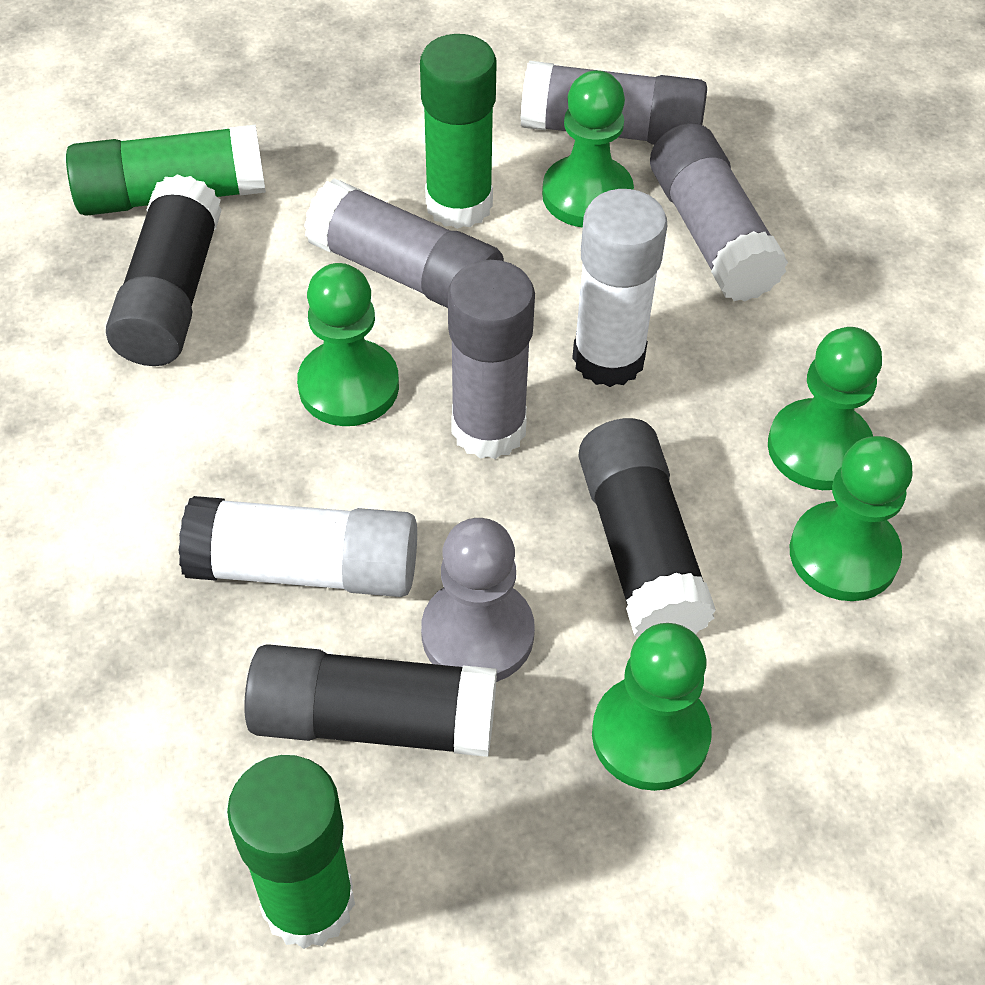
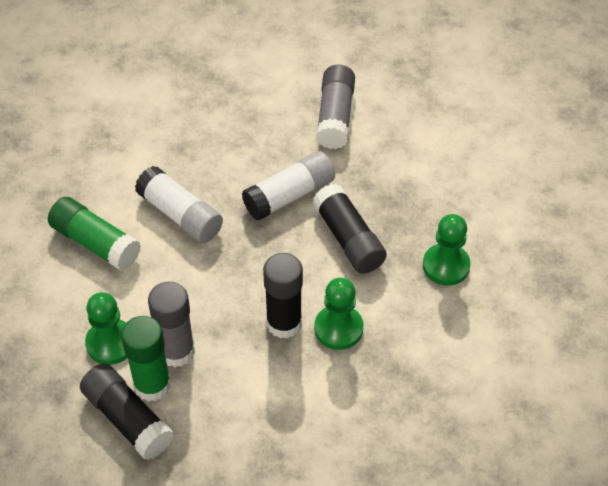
green glue stick: 3 -> 2
green pawn: 5 -> 3
grey glue stick: 4 -> 2
grey pawn: 1 -> 0

